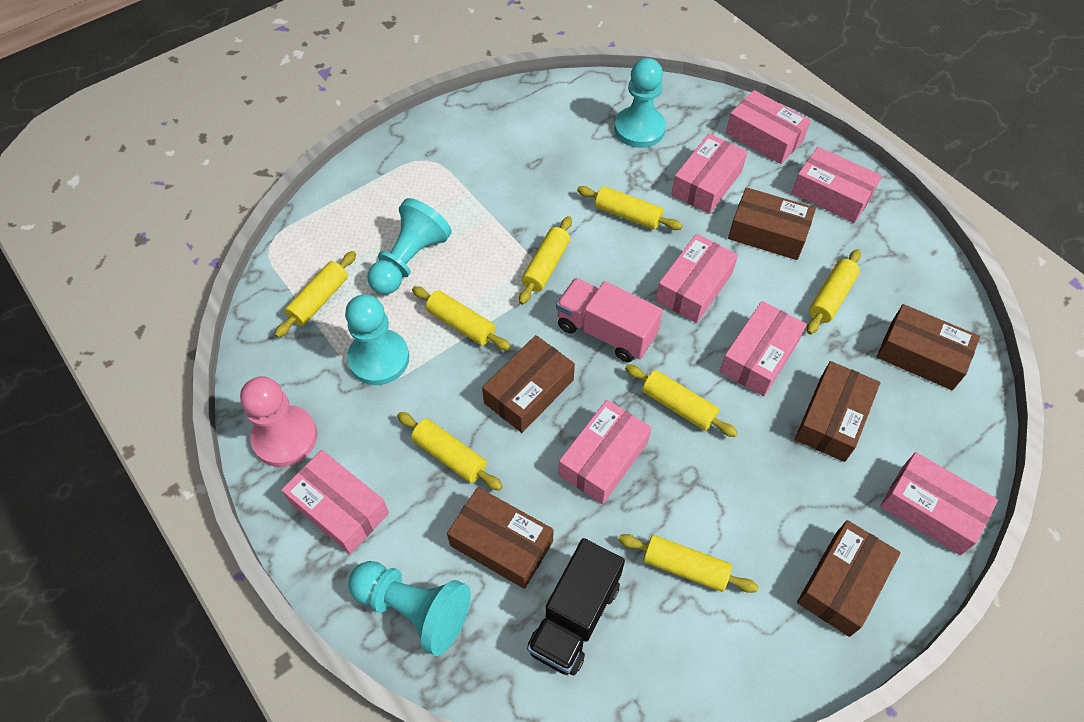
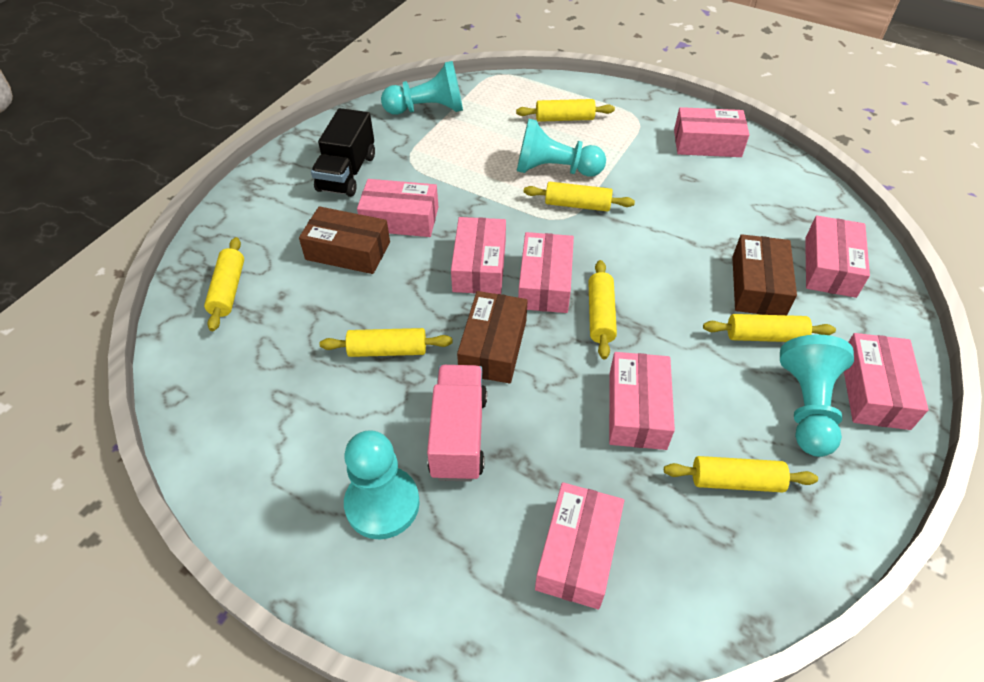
brown box: 6 -> 3
pink pawn: 1 -> 0
yellow rolling pin: 8 -> 7

